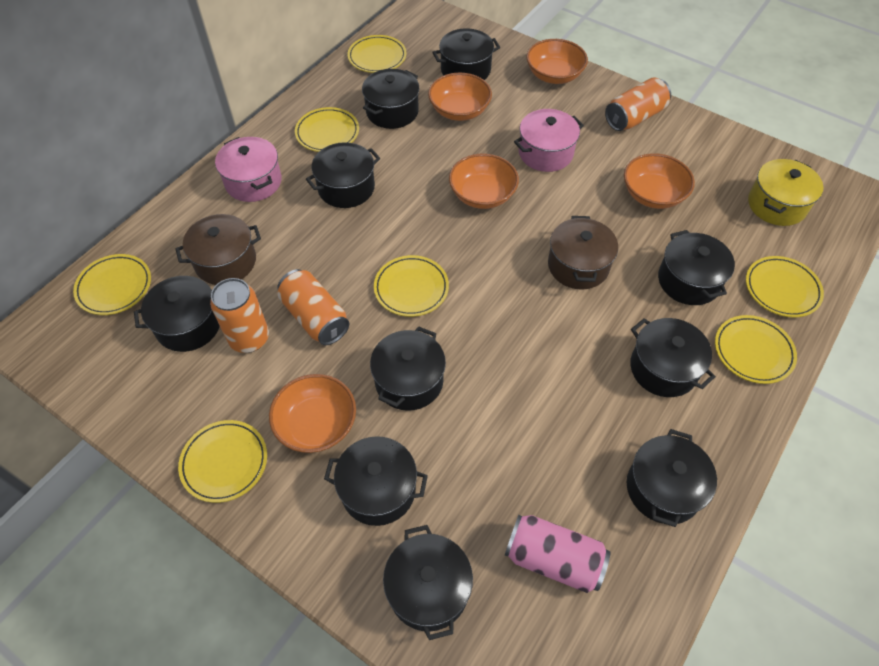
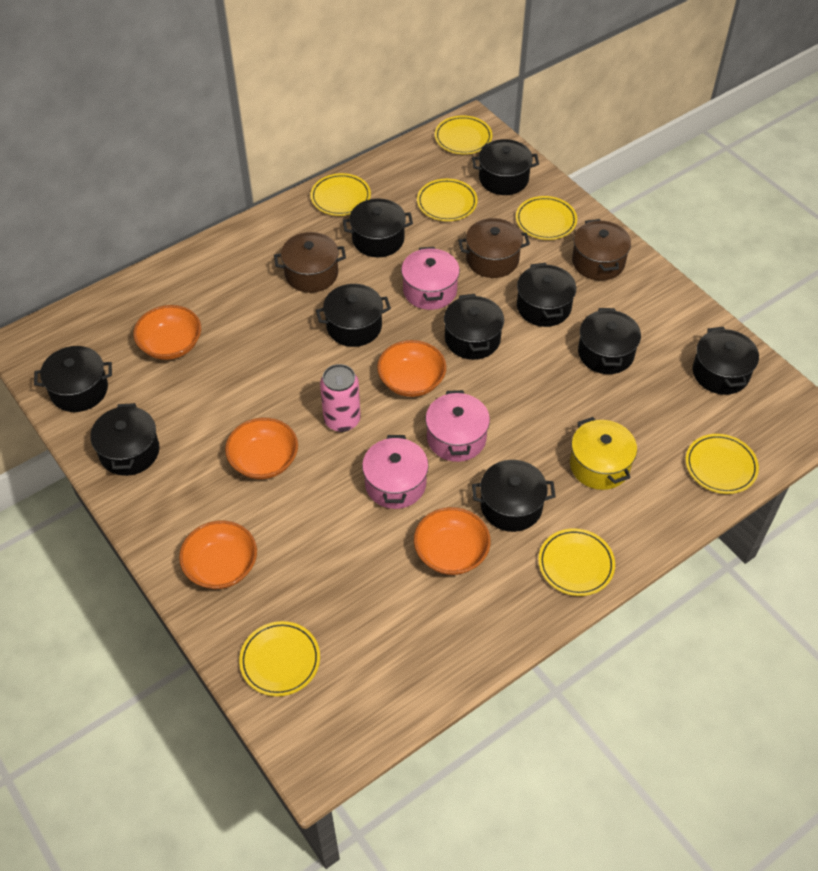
brown pot: 2 -> 3
orange can: 3 -> 0
pink pot: 2 -> 3

